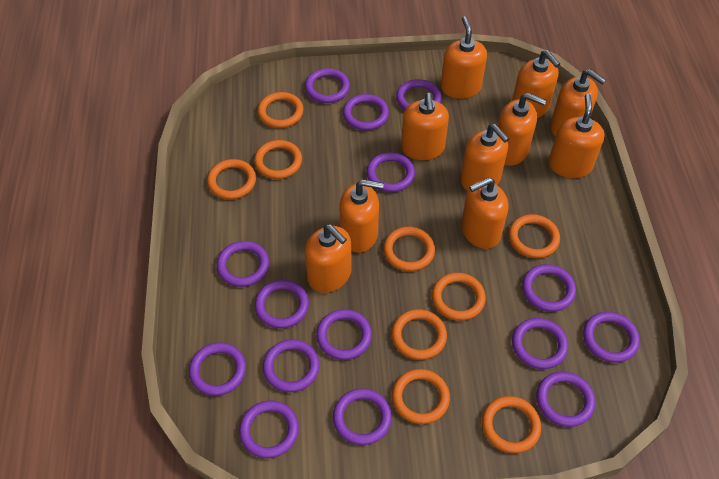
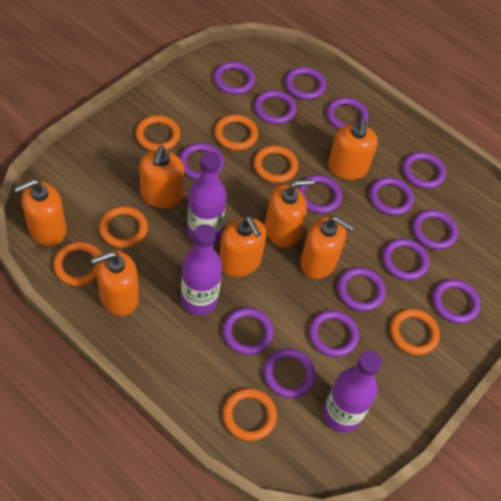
orange ring: 9 -> 7
orange soap dispenser: 10 -> 7
purple bottle: 0 -> 3

